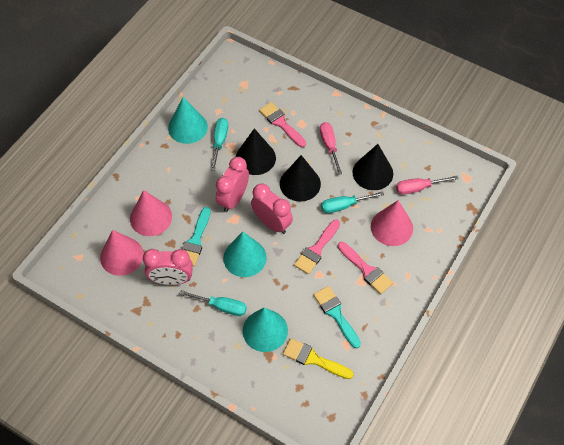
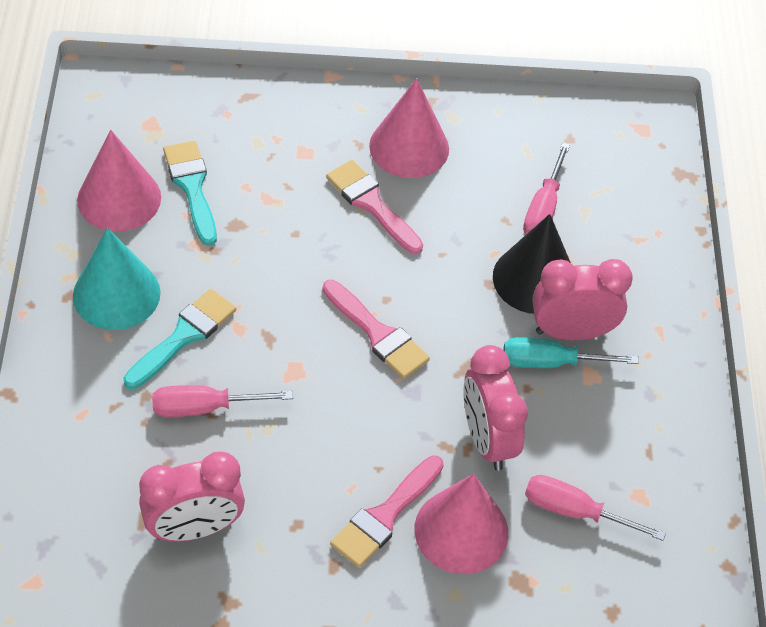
black cone: 3 -> 1
pink screwdriver: 2 -> 3
turquoise cone: 3 -> 1
turquoise screwdriver: 3 -> 1
yellow brush: 1 -> 0

